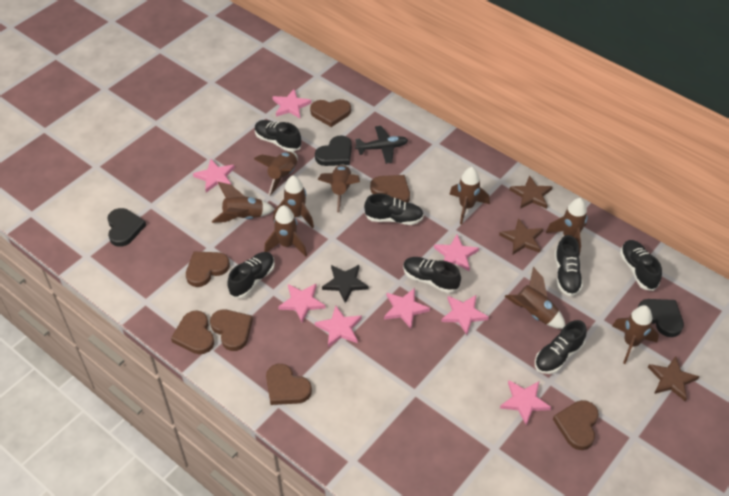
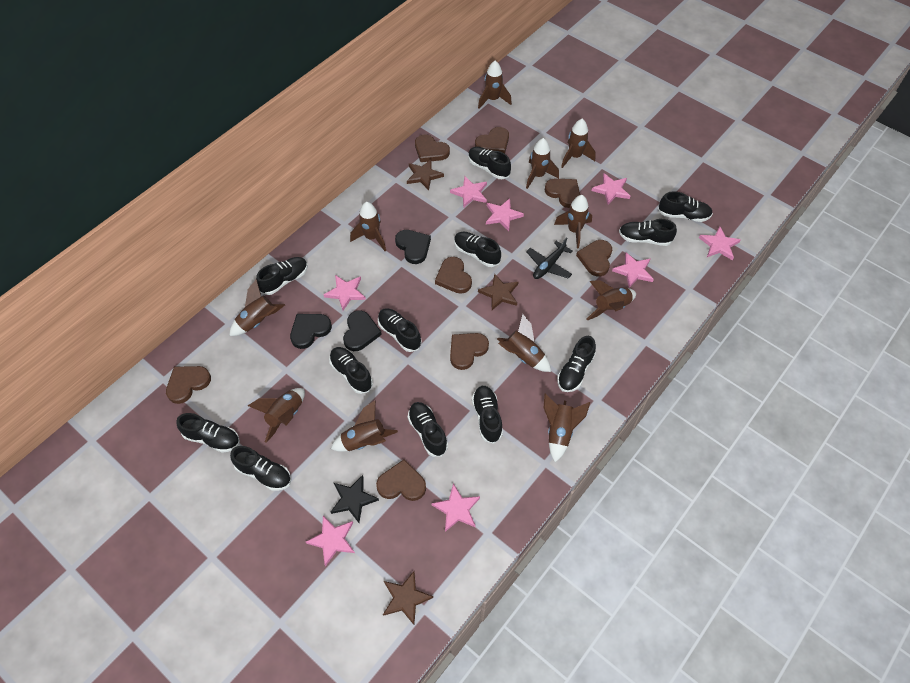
black shoe: 7 -> 12
brown heart: 7 -> 8
brown rocket: 9 -> 11

